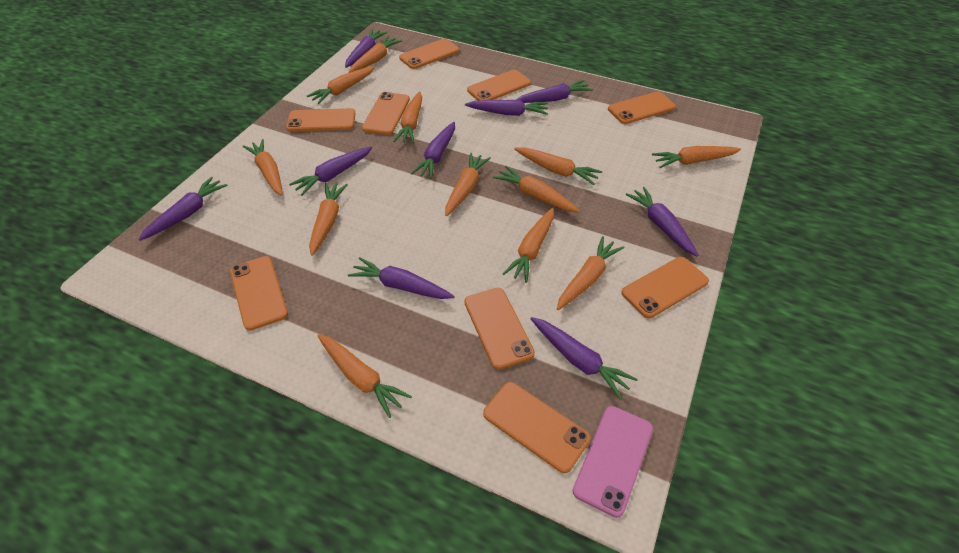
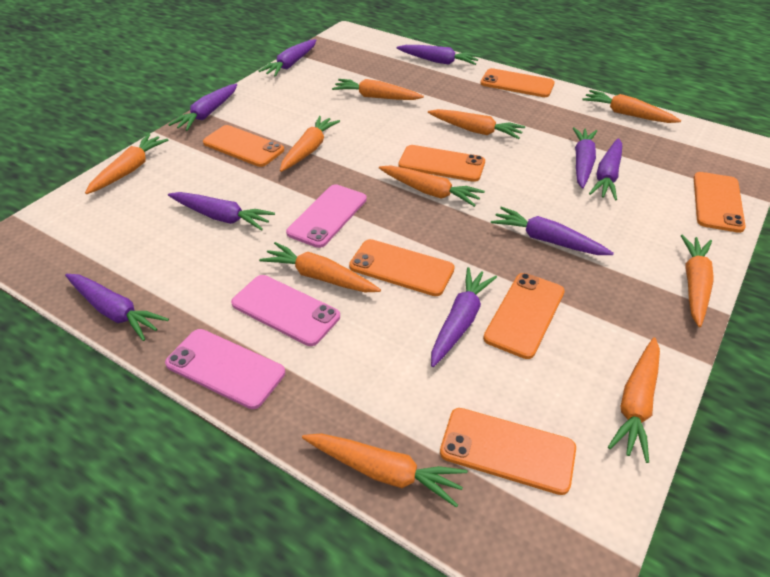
orange carrot: 12 -> 10
orange phone: 9 -> 7
pink phone: 1 -> 3

